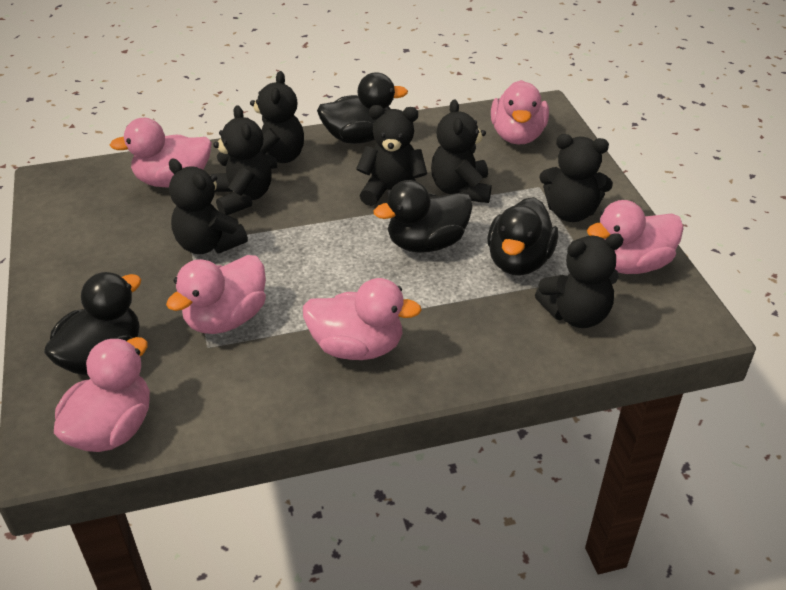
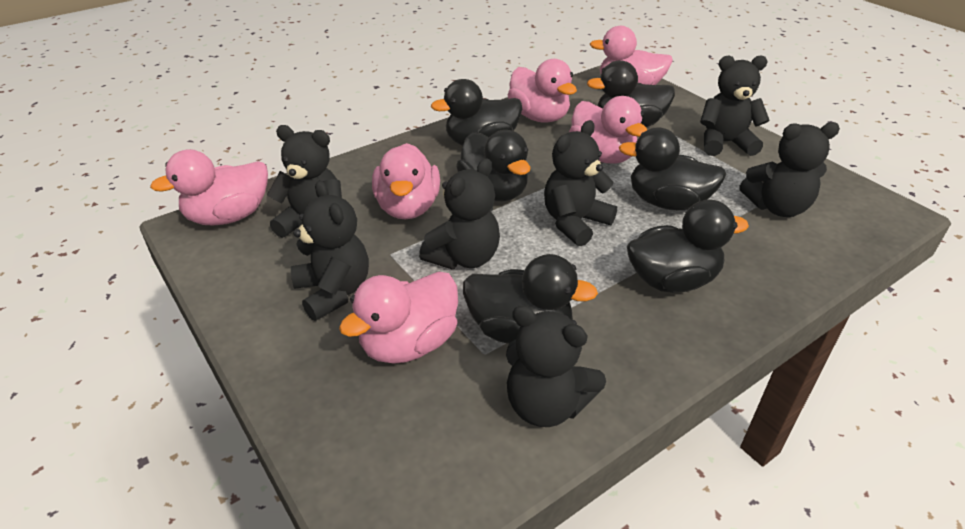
black duck: 4 -> 6

